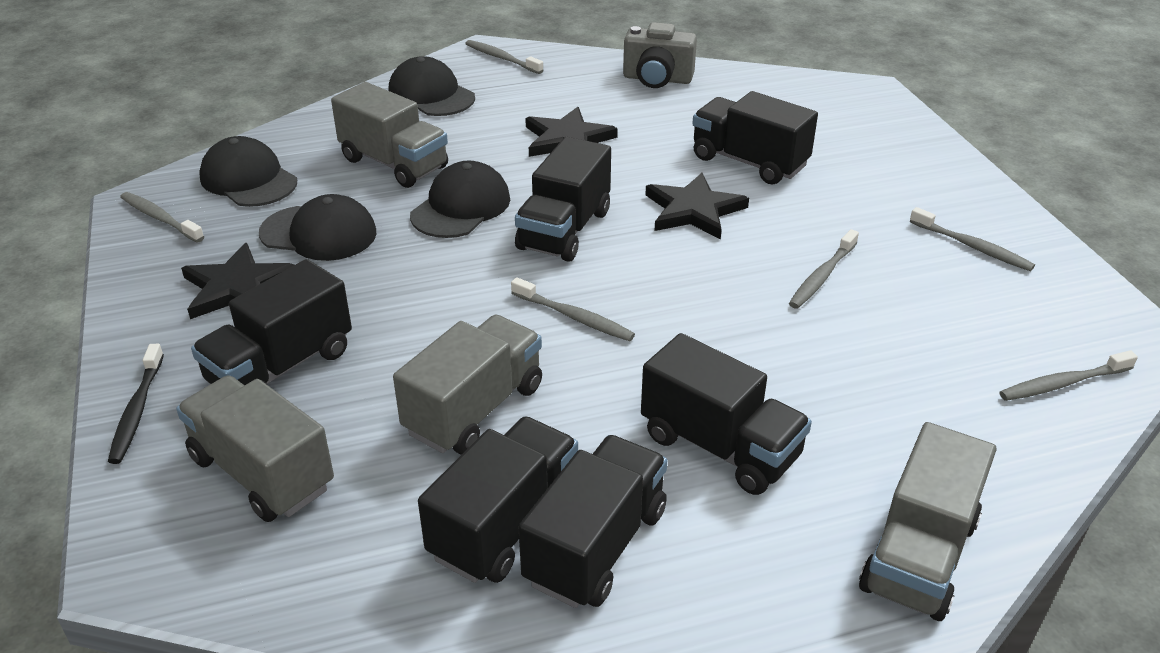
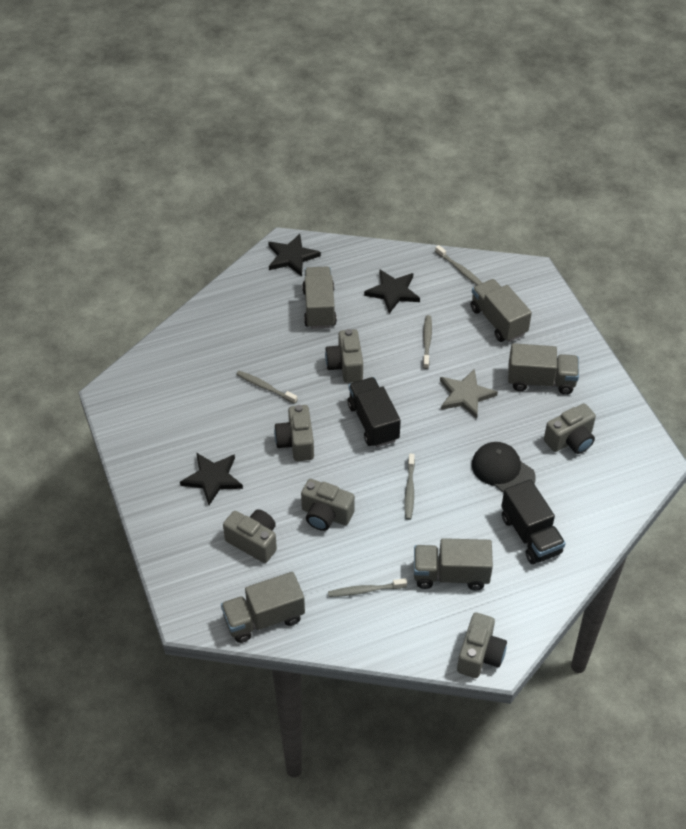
black cap: 4 -> 1
black toothbrush: 1 -> 0
black truck: 6 -> 2
grey camera: 1 -> 6
grey star: 0 -> 1
grey toothbrush: 6 -> 5
grey truck: 4 -> 5

